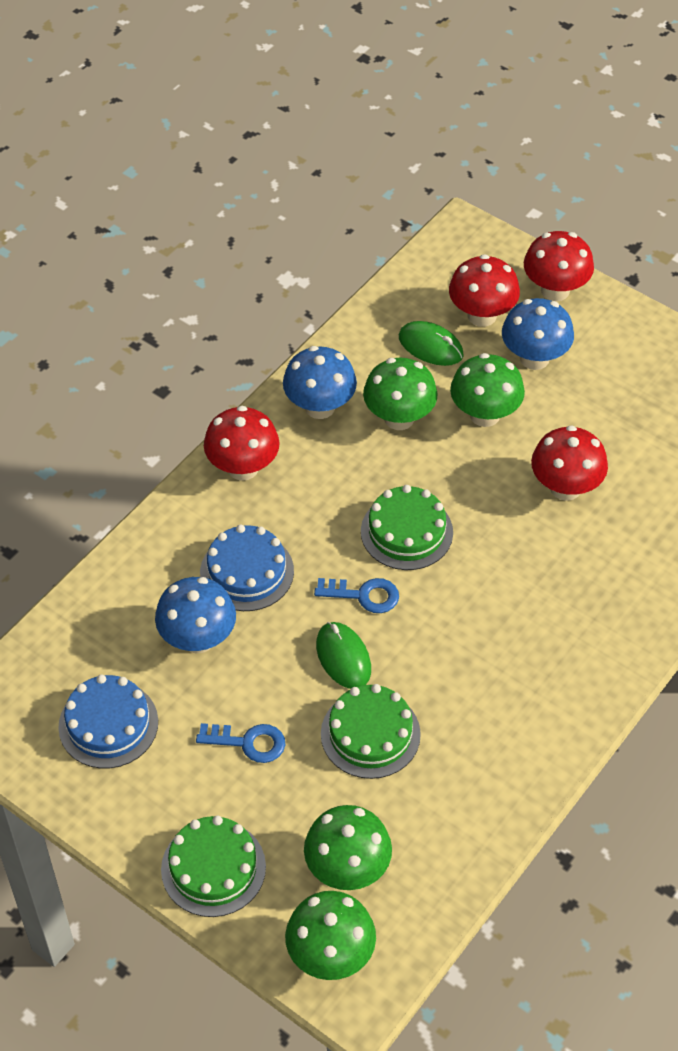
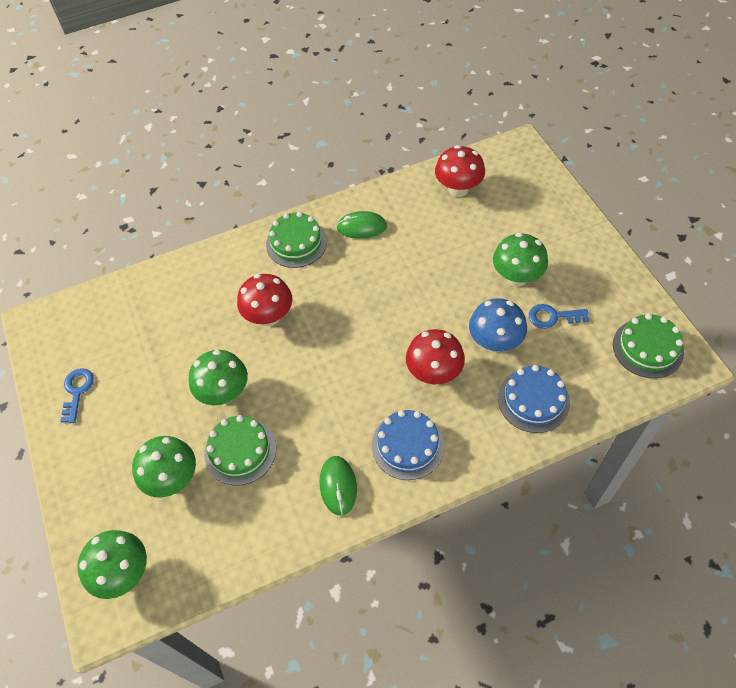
blue mushroom: 3 -> 1
red mushroom: 4 -> 3

